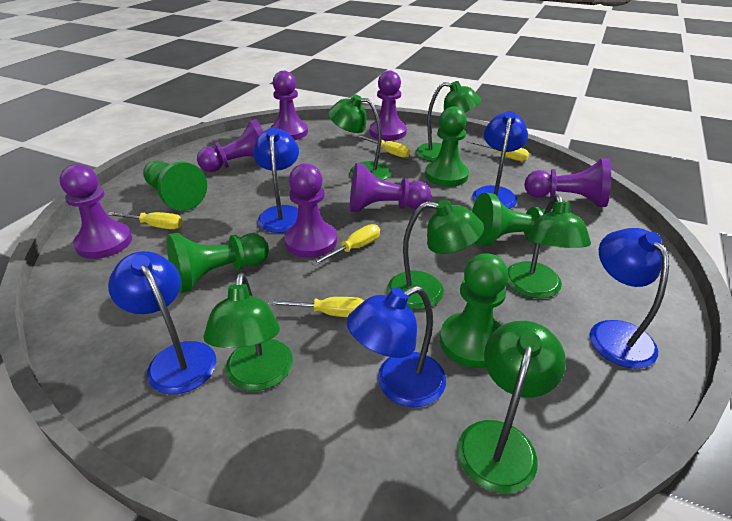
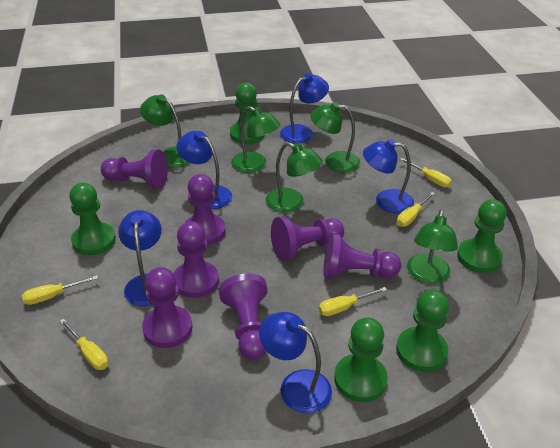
green lamp: 6 -> 5

